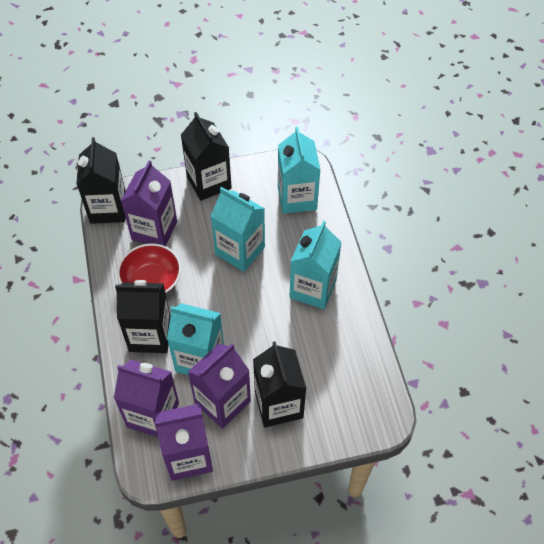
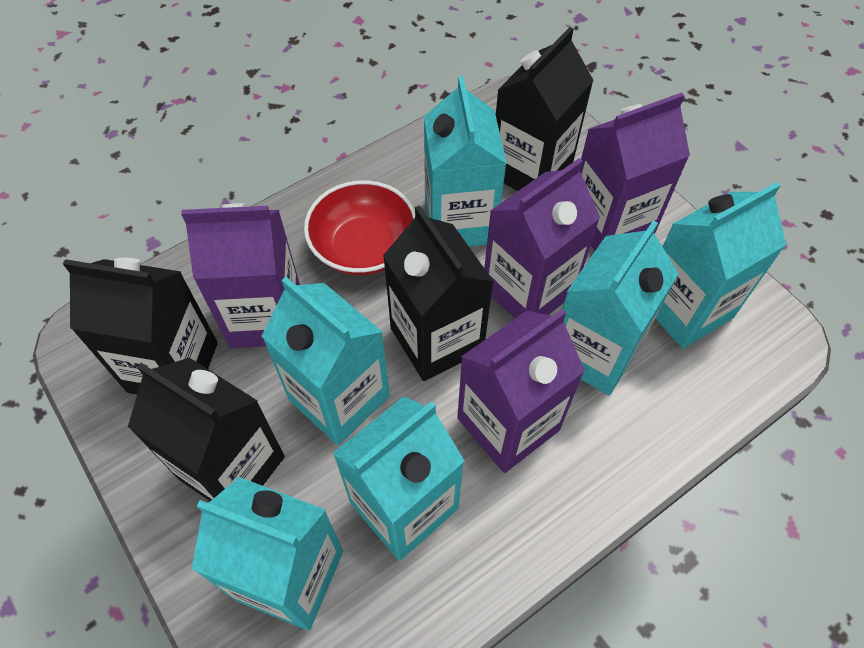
turquoise carton: 4 -> 6

